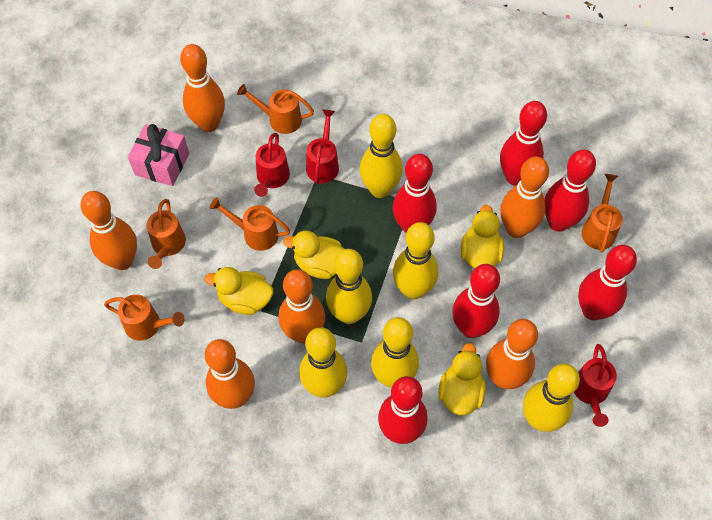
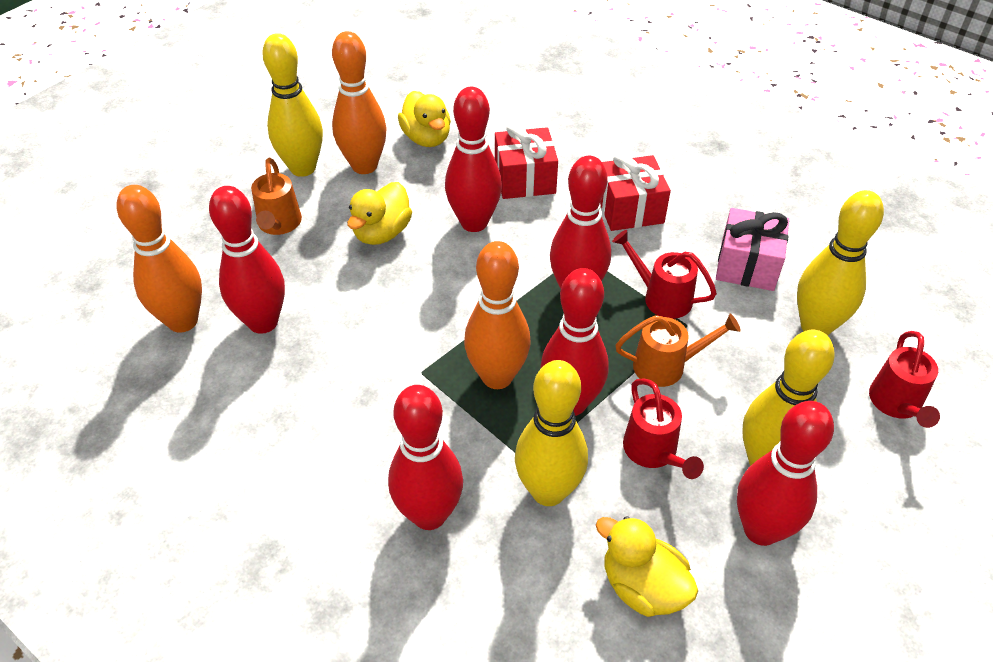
orange bowling pin: 6 -> 3
orange watering can: 5 -> 2
red gift: 0 -> 2
yellow bowling pin: 6 -> 4
yellow duck: 4 -> 3

